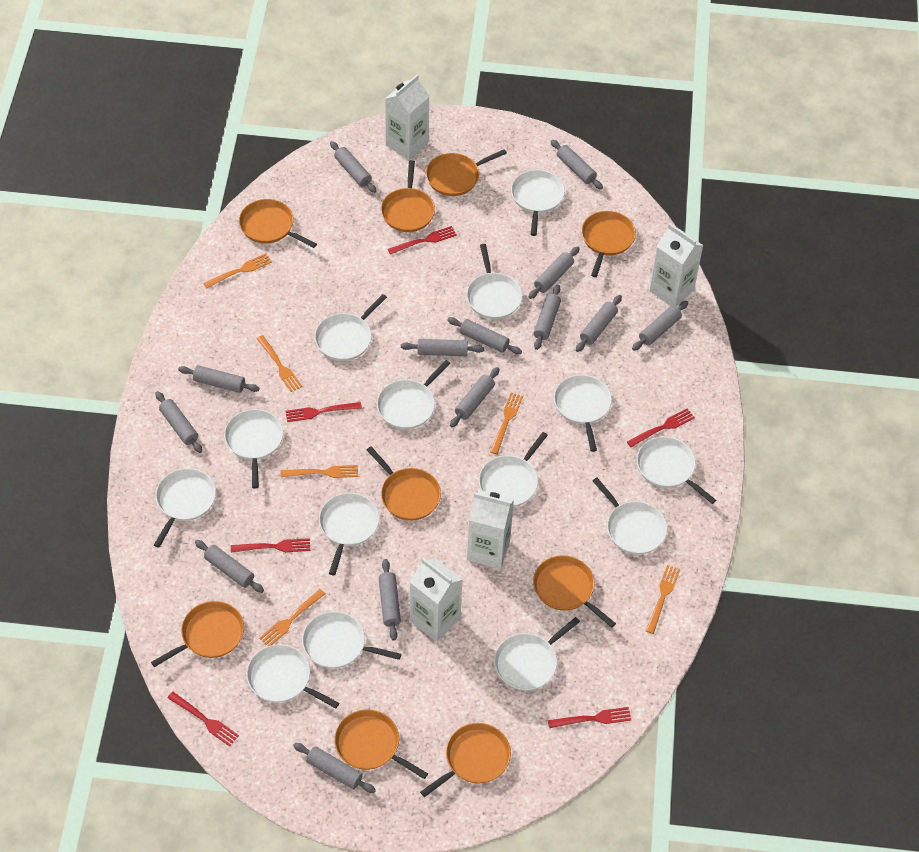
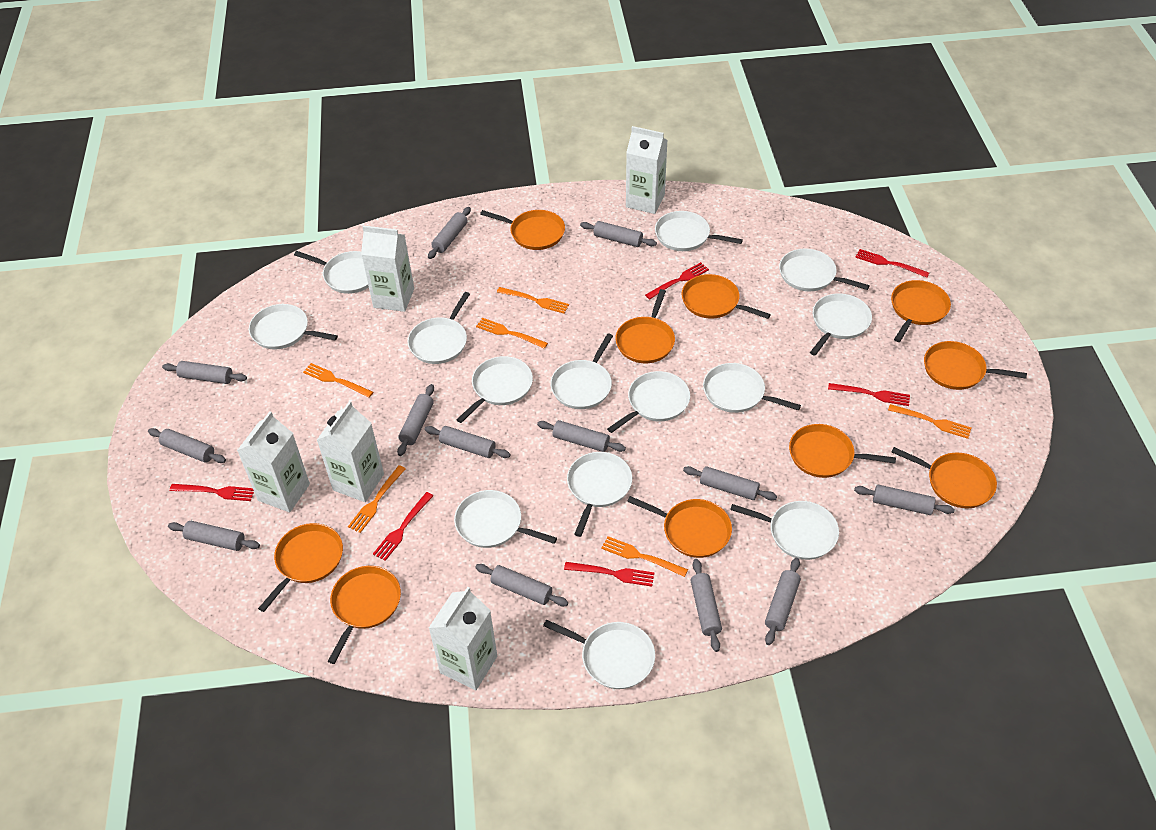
grey rolling pin: 14 -> 13
orange pan: 9 -> 10
white carton: 4 -> 5

